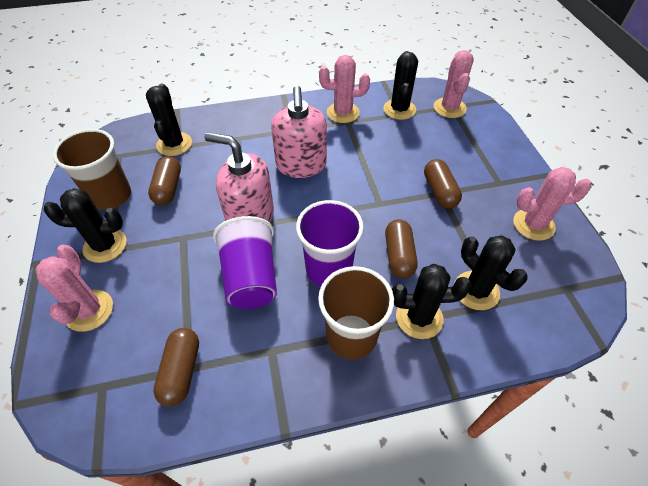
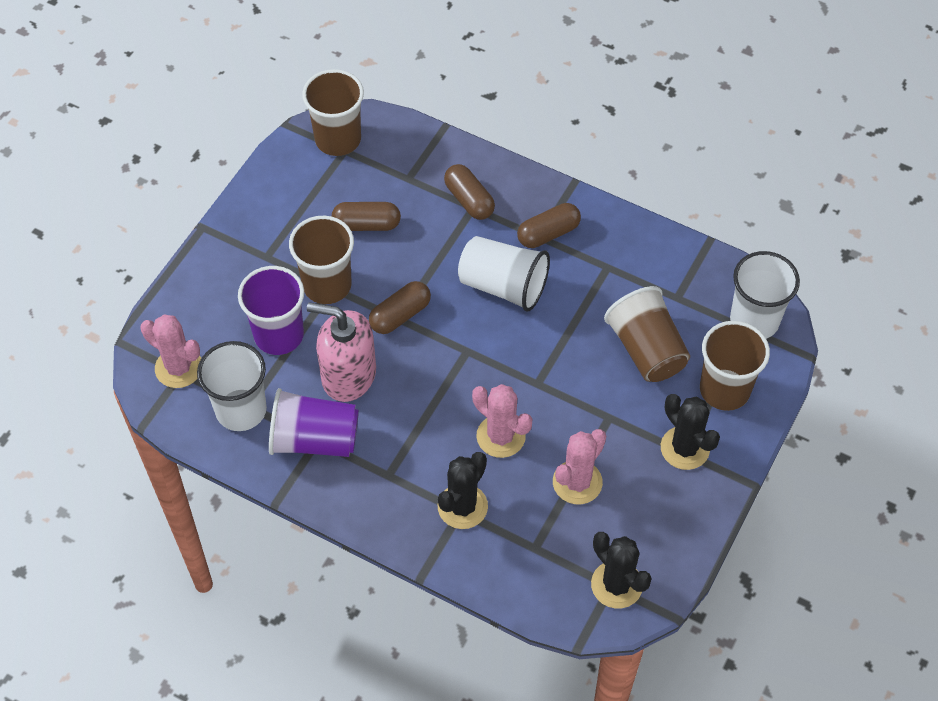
black cactus: 5 -> 3
brown cup: 2 -> 4
pink cactus: 4 -> 3
pink soap dispenser: 2 -> 1
white cup: 0 -> 3

